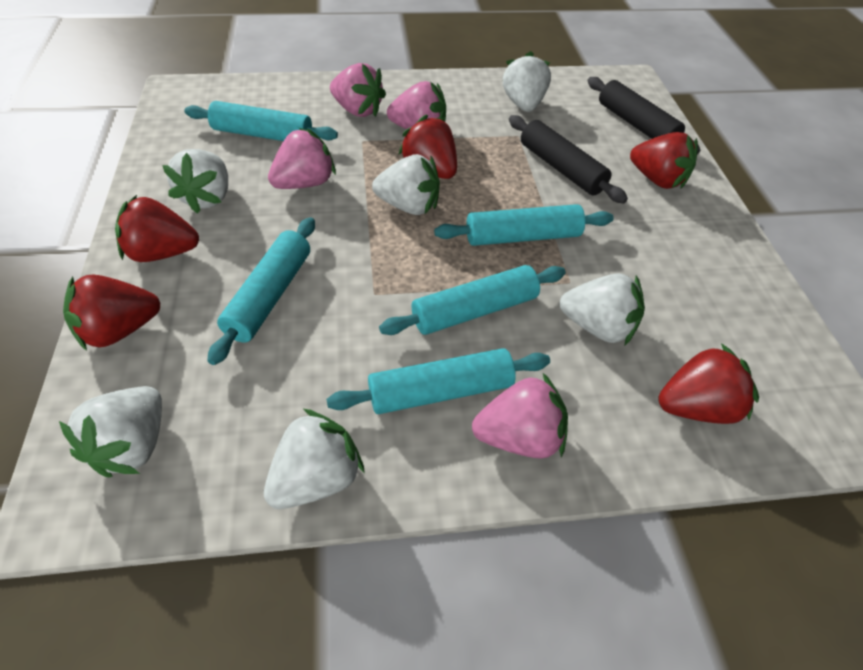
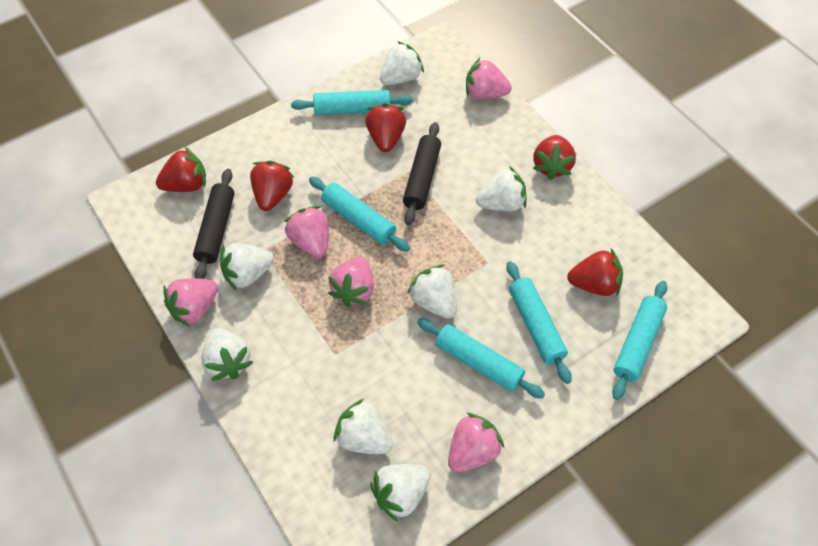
pink strawberry: 4 -> 5
white strawberry: 6 -> 7

